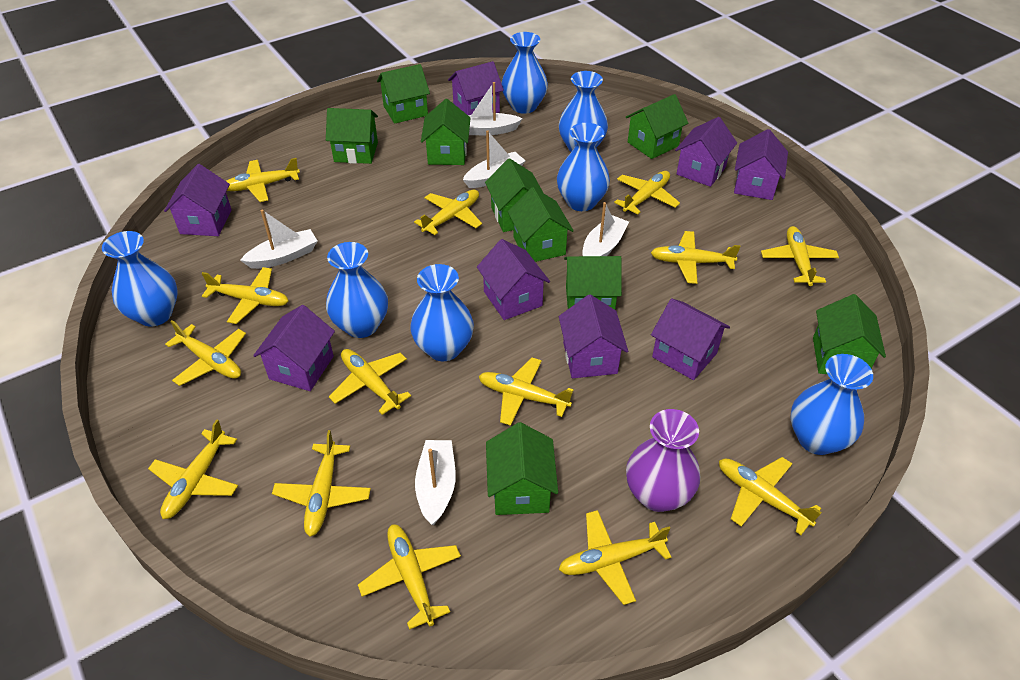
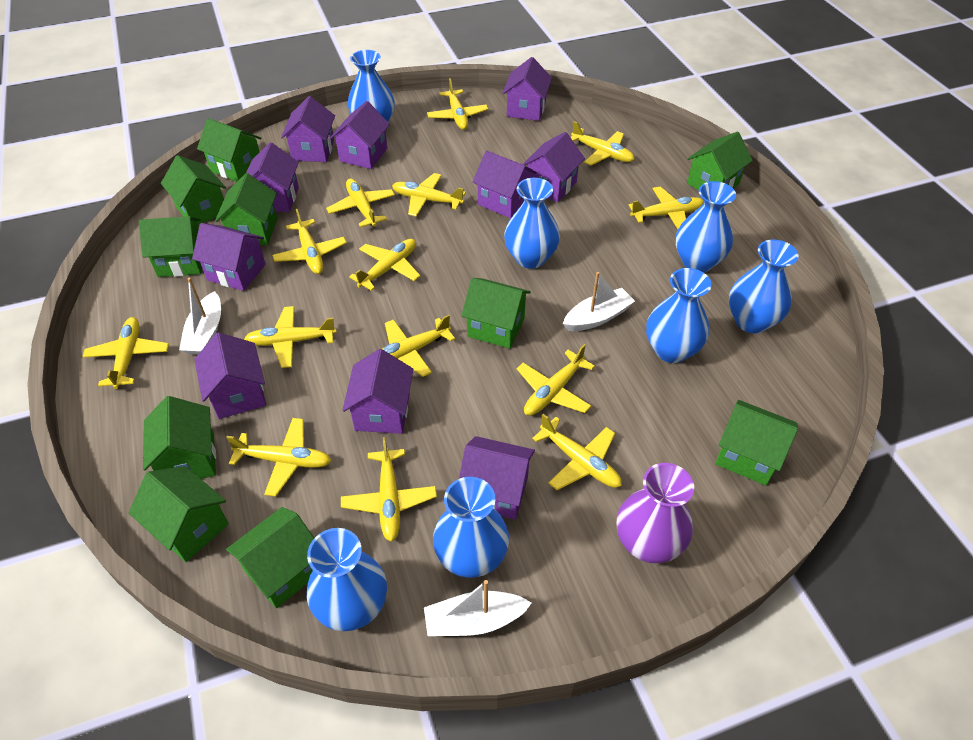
green house: 9 -> 10
purple house: 8 -> 10
white boat: 5 -> 3

